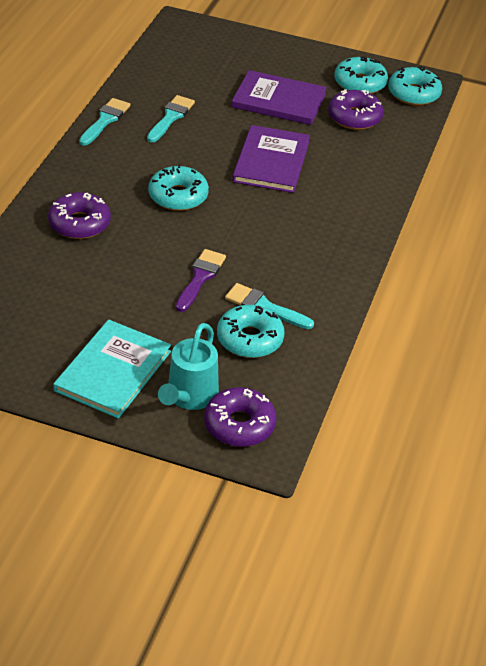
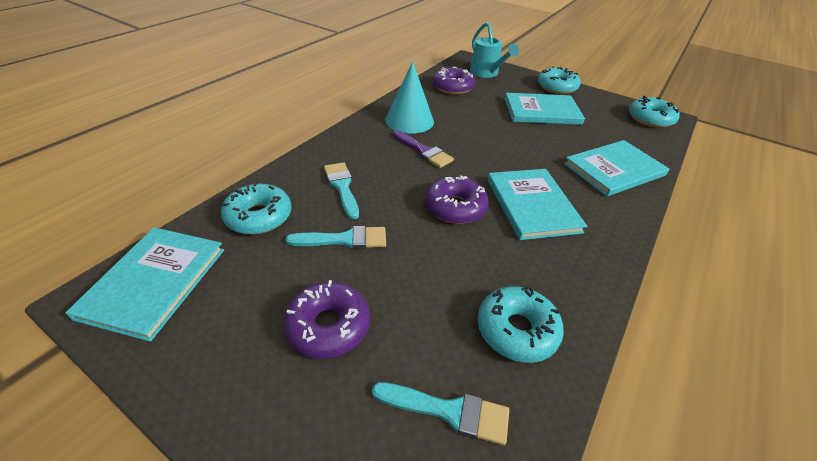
purple book: 2 -> 0
turquoise book: 1 -> 4
turquoise cone: 0 -> 1

